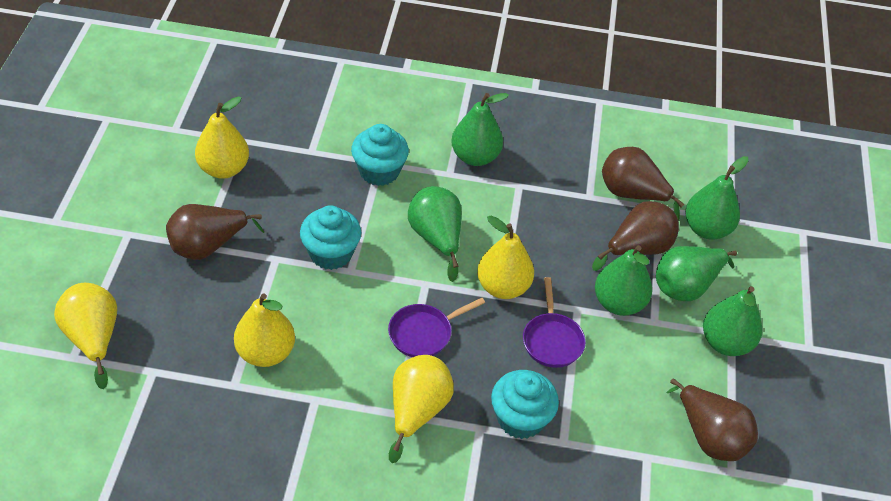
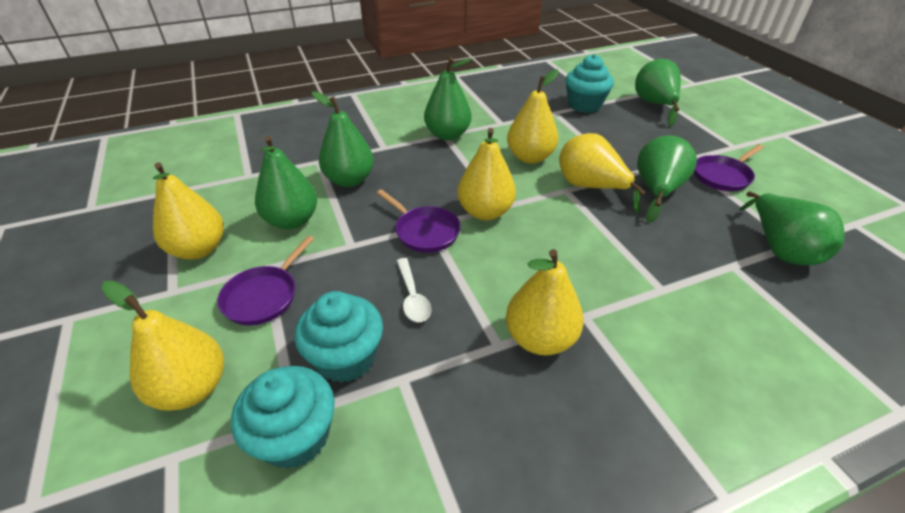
brown pear: 4 -> 0
purple pan: 2 -> 3
white spoon: 0 -> 1
yellow pear: 5 -> 6

